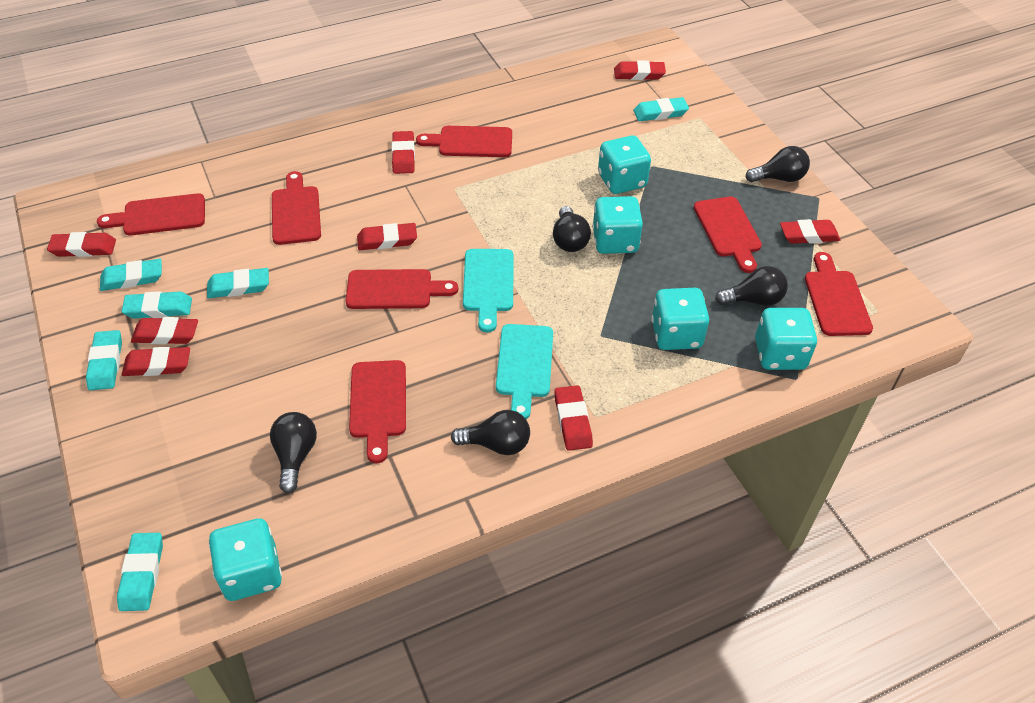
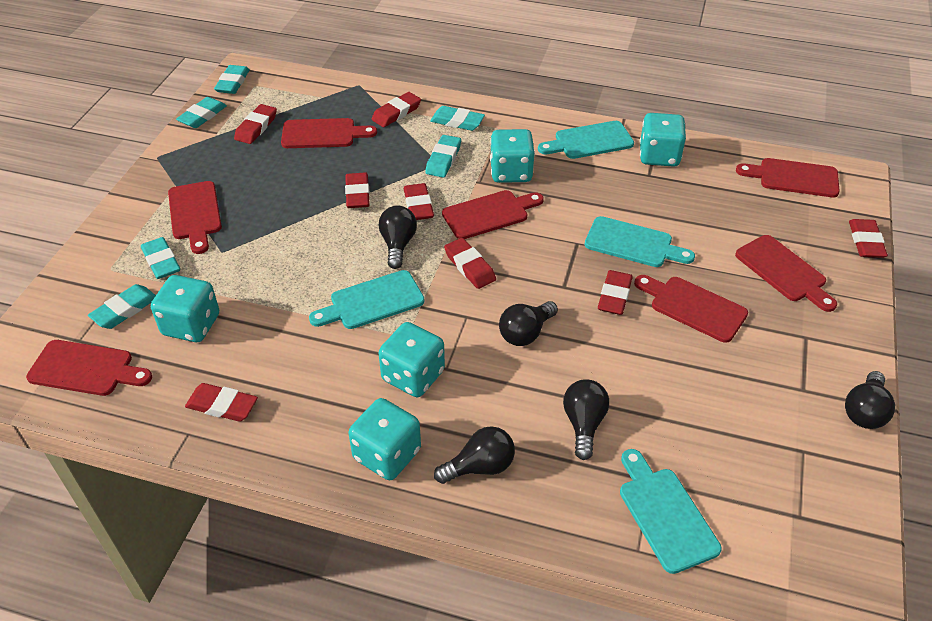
turquoise cutting board: 2 -> 4

